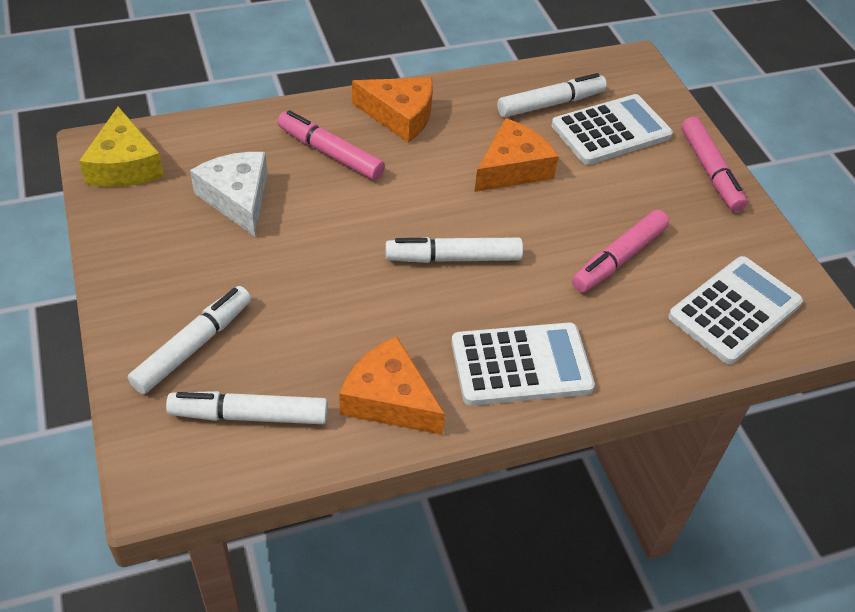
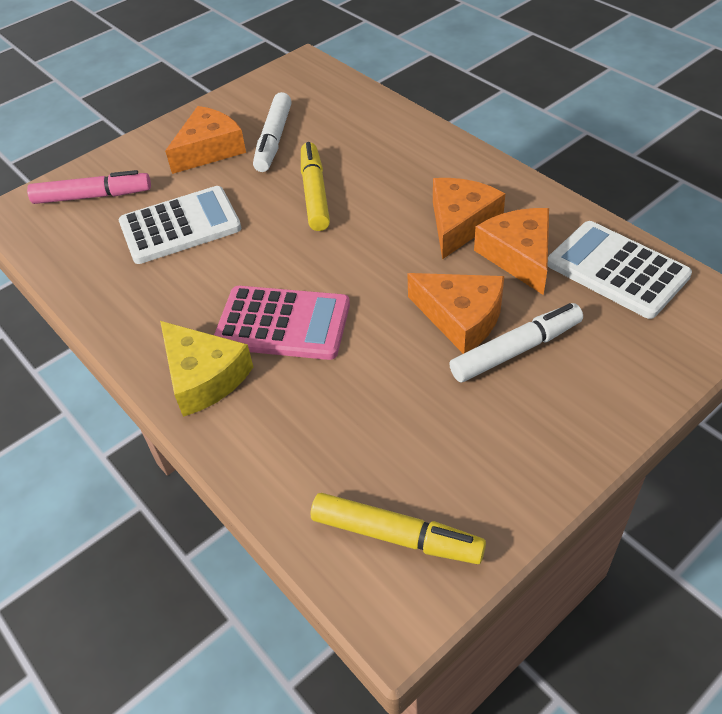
orange cheese: 3 -> 4
pink calculator: 0 -> 1
pink marker: 3 -> 1
white calculator: 3 -> 2
white cheese: 1 -> 0
white marker: 4 -> 2
yellow marker: 0 -> 2

